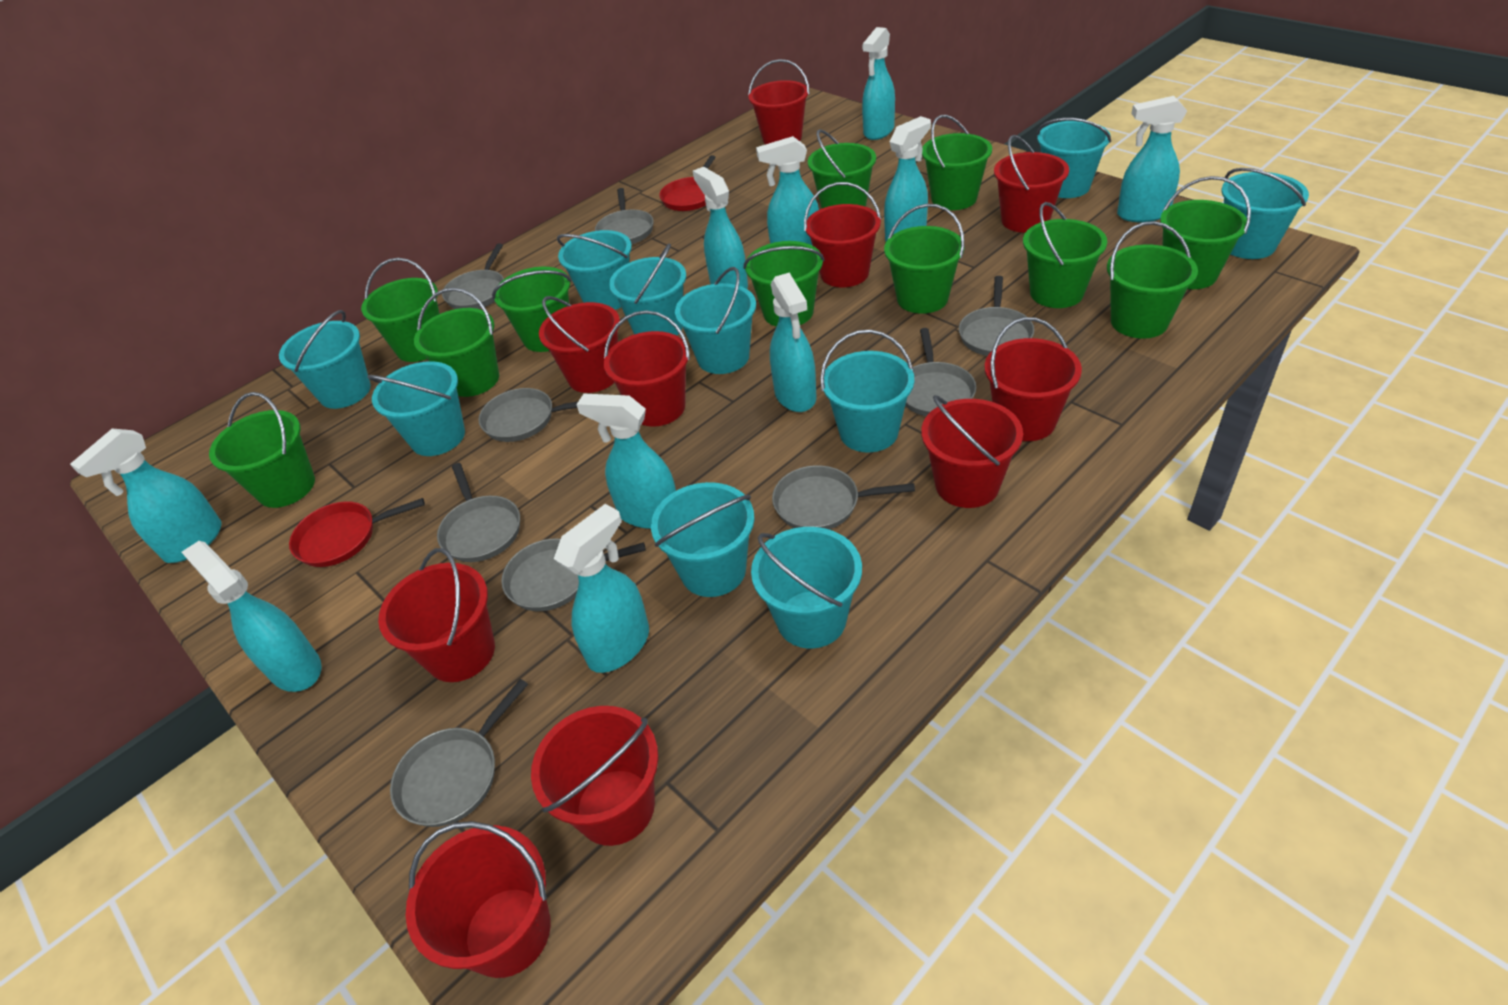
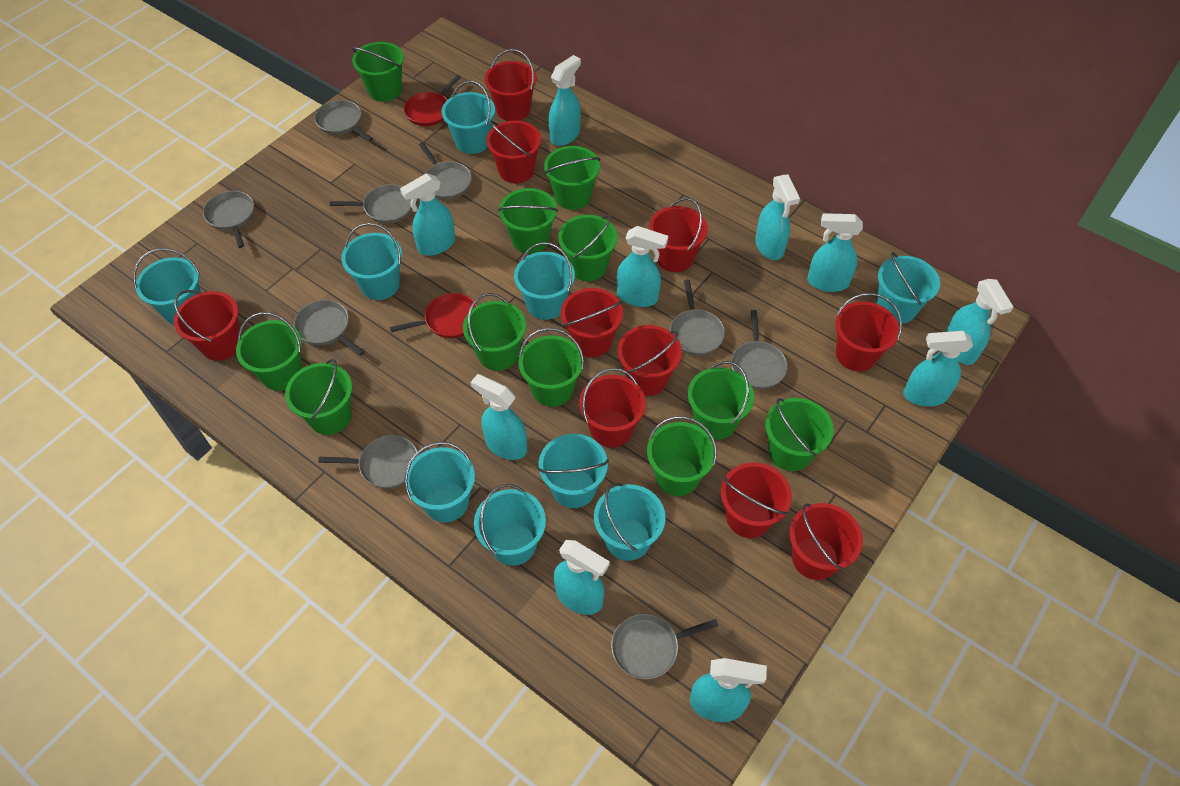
turquoise bucket: 10 -> 9

